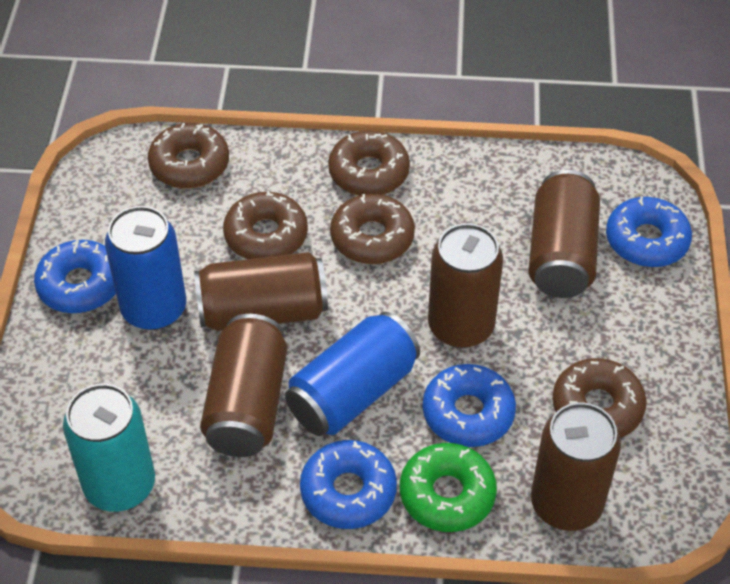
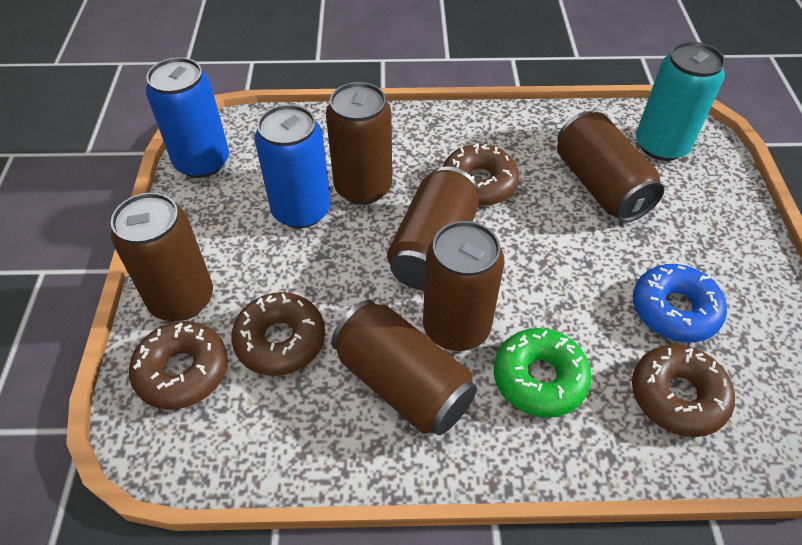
blue donut: 4 -> 1
brown can: 5 -> 6
brown donut: 5 -> 4

